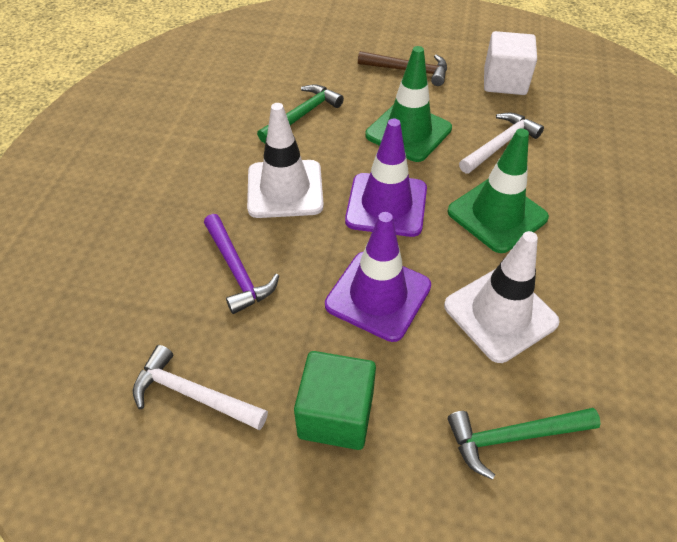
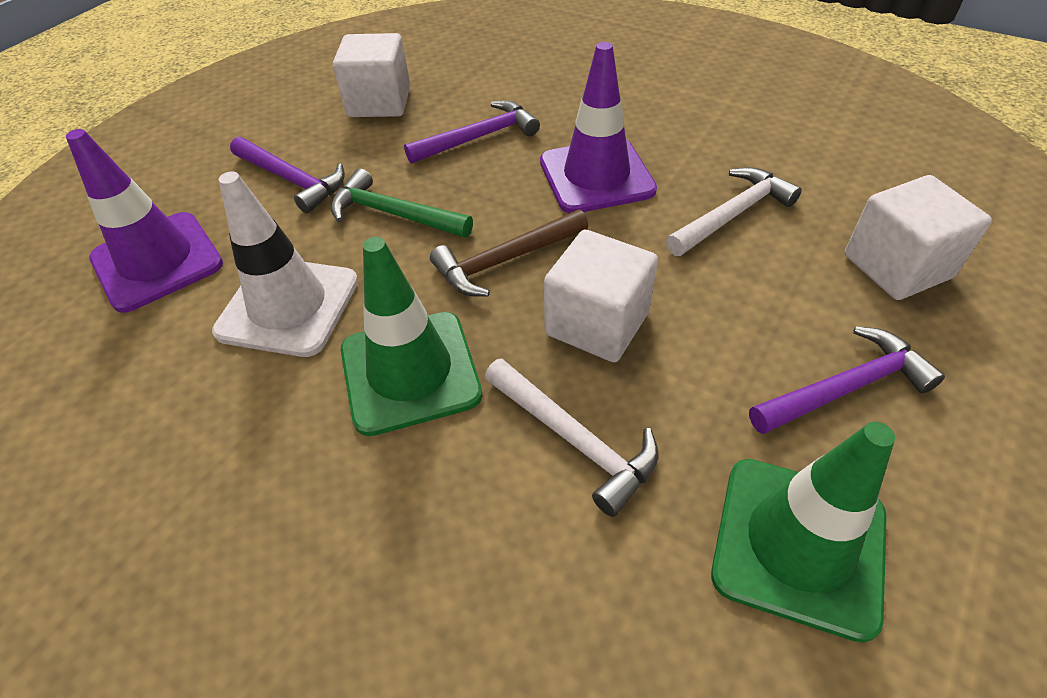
green cube: 1 -> 0
green hammer: 2 -> 1
purple hammer: 1 -> 3
white cube: 1 -> 3
white traffic cone: 2 -> 1

